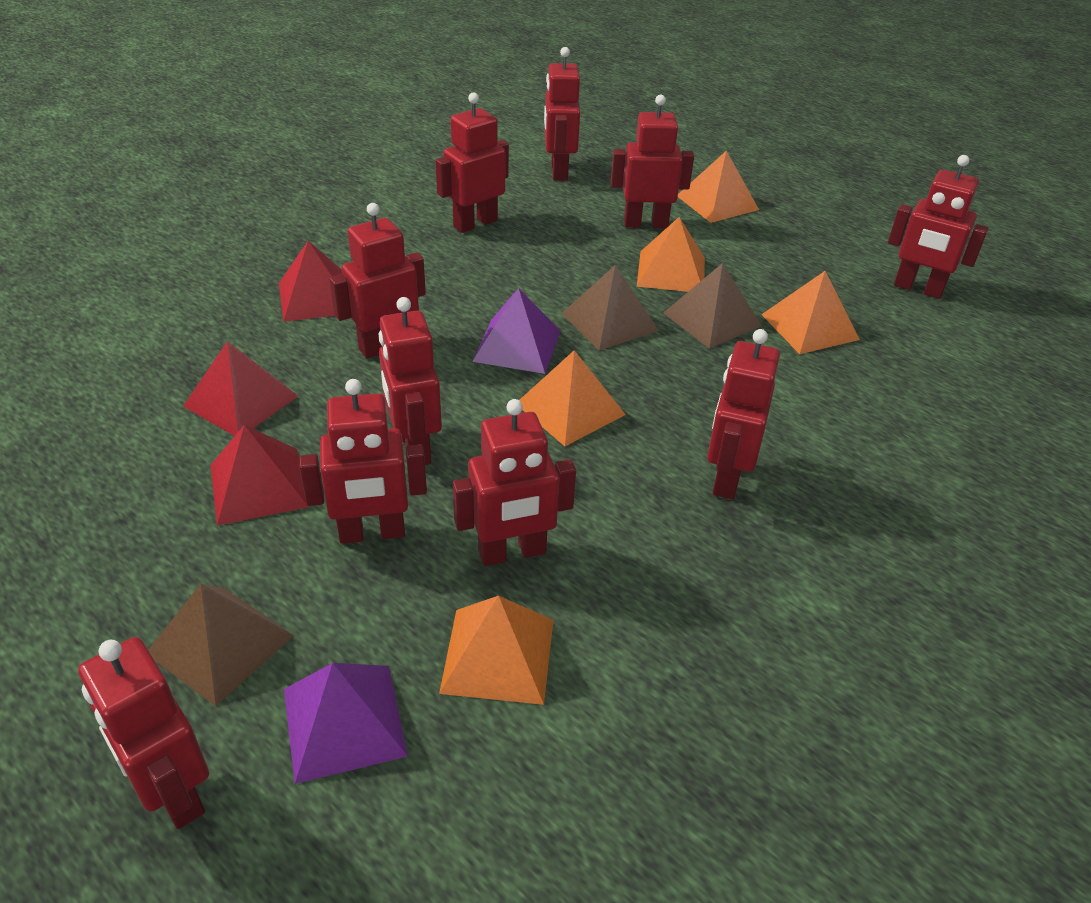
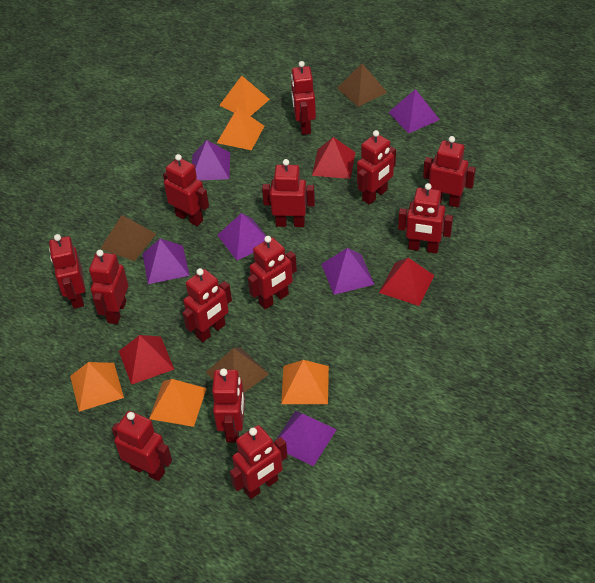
purple pyramid: 2 -> 6
red robot: 10 -> 13

